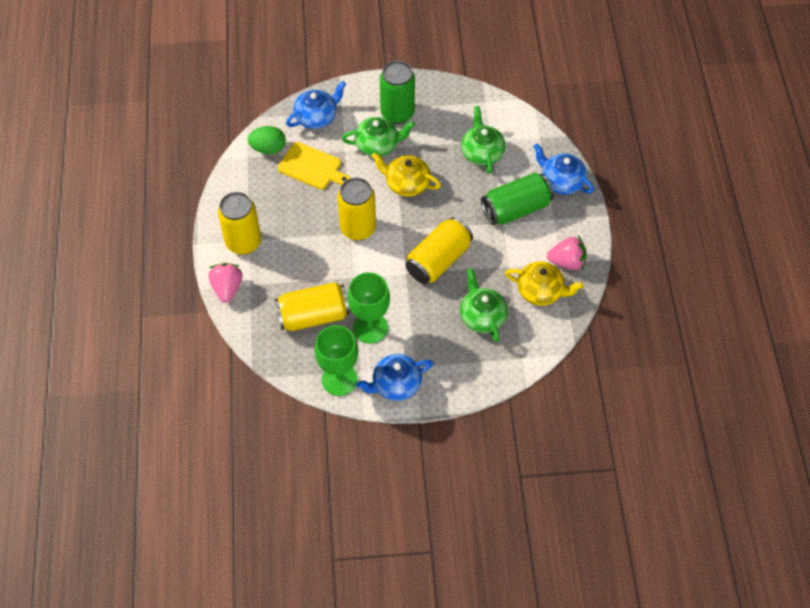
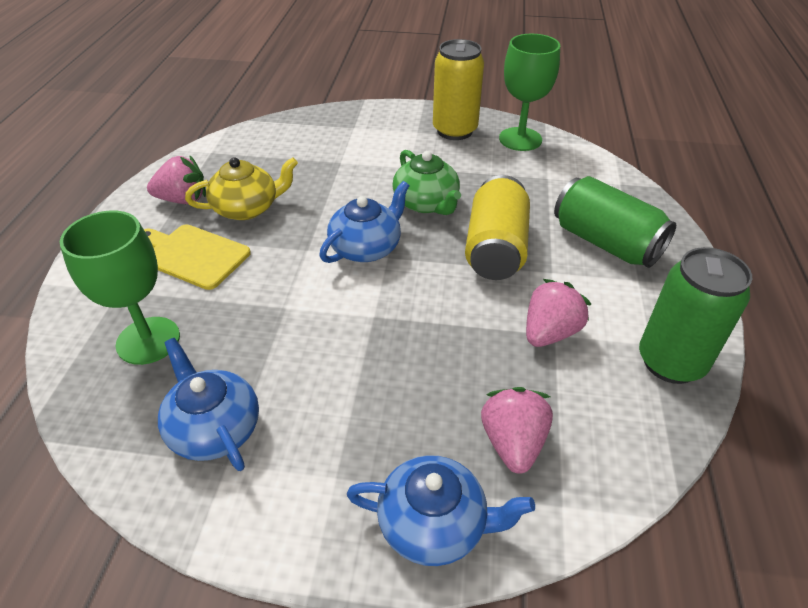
green egg: 1 -> 0
green teapot: 3 -> 1
pink strawberry: 2 -> 3
yellow can: 4 -> 2
yellow teapot: 2 -> 1

